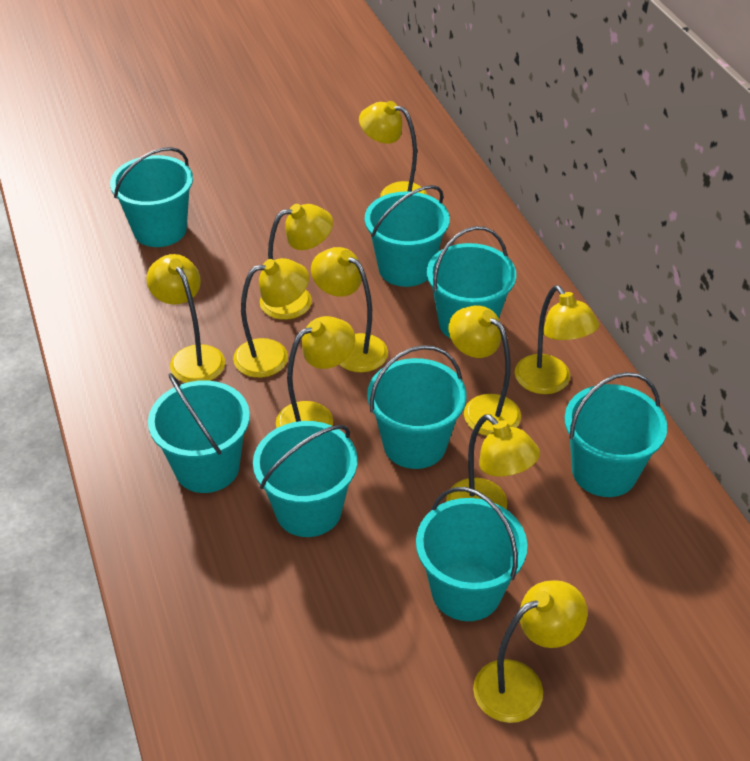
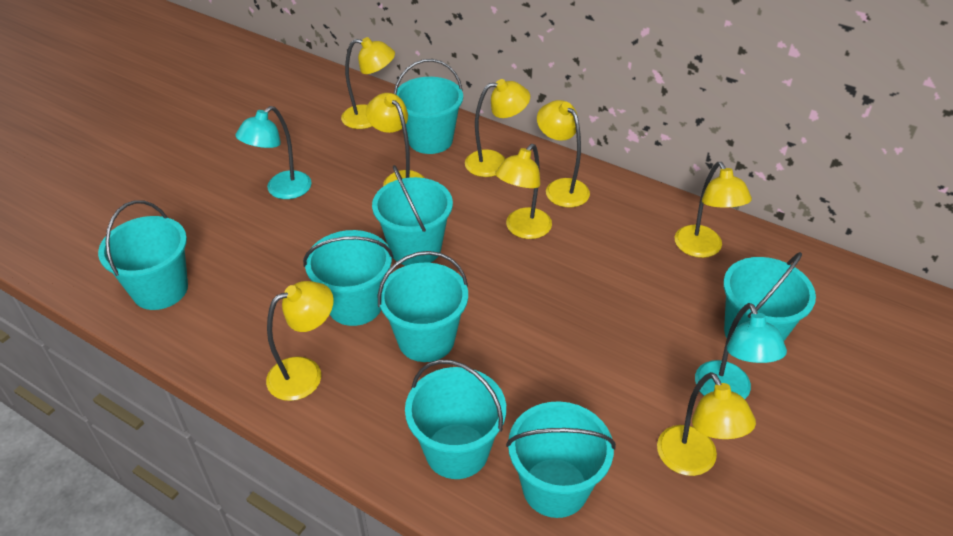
turquoise lamp: 0 -> 2
yellow lamp: 10 -> 8

